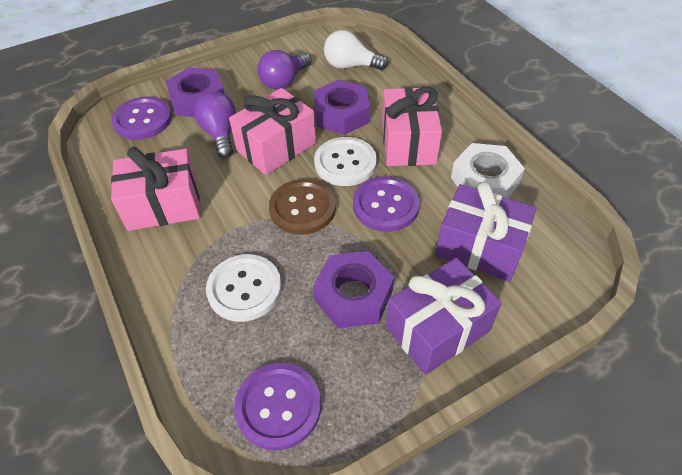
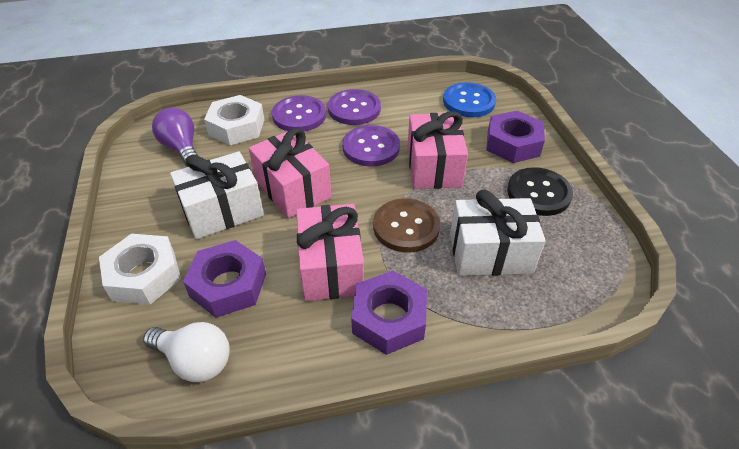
black button: 0 -> 1
blue button: 0 -> 1
purple gift: 2 -> 0
purple light bulb: 2 -> 1
white button: 2 -> 0
white gift: 0 -> 2
white nut: 1 -> 2

